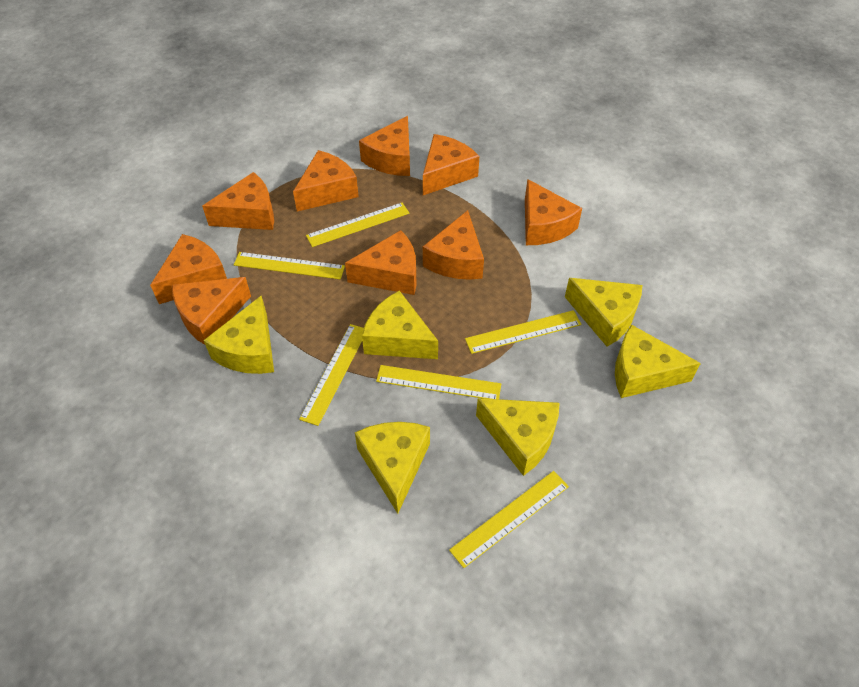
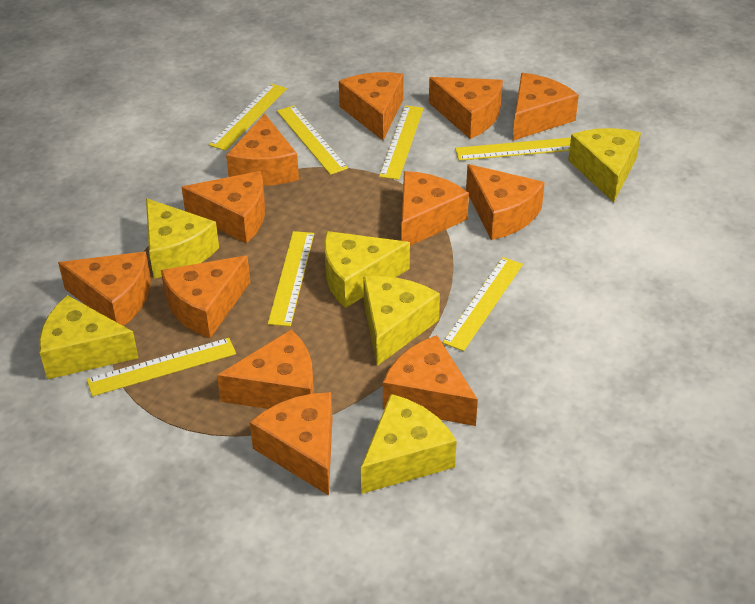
orange cheese: 9 -> 12
yellow ruler: 6 -> 7

